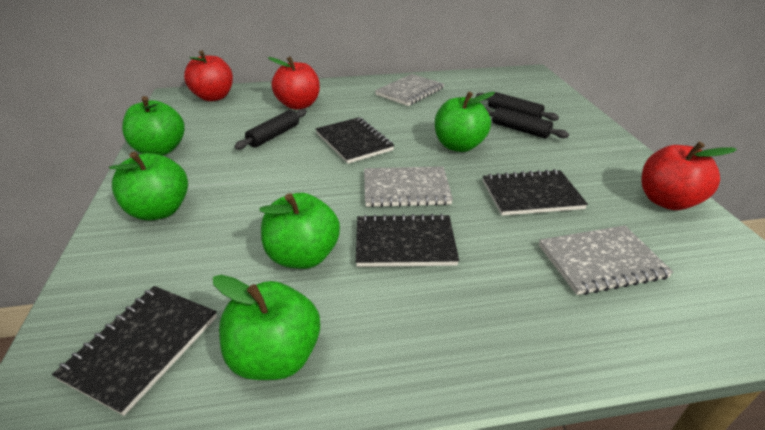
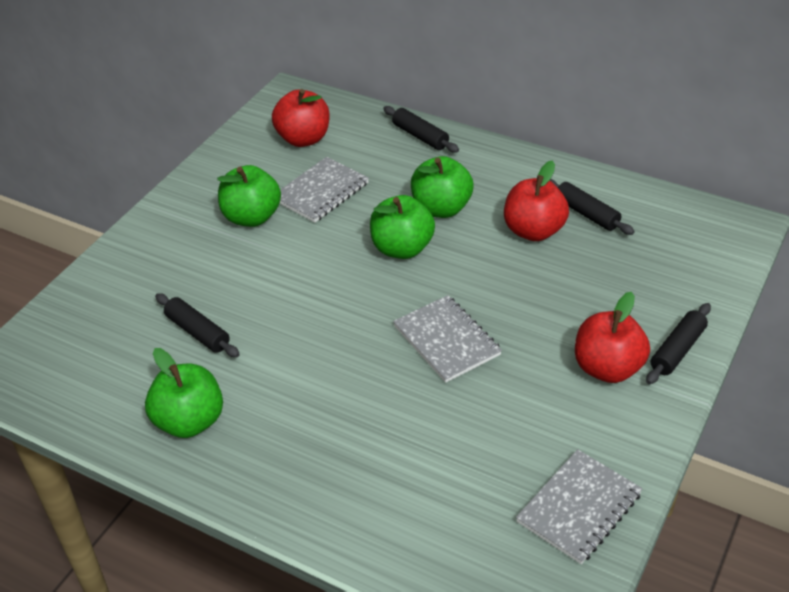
black notebook: 4 -> 0
black rolling pin: 3 -> 4
green apple: 5 -> 4

